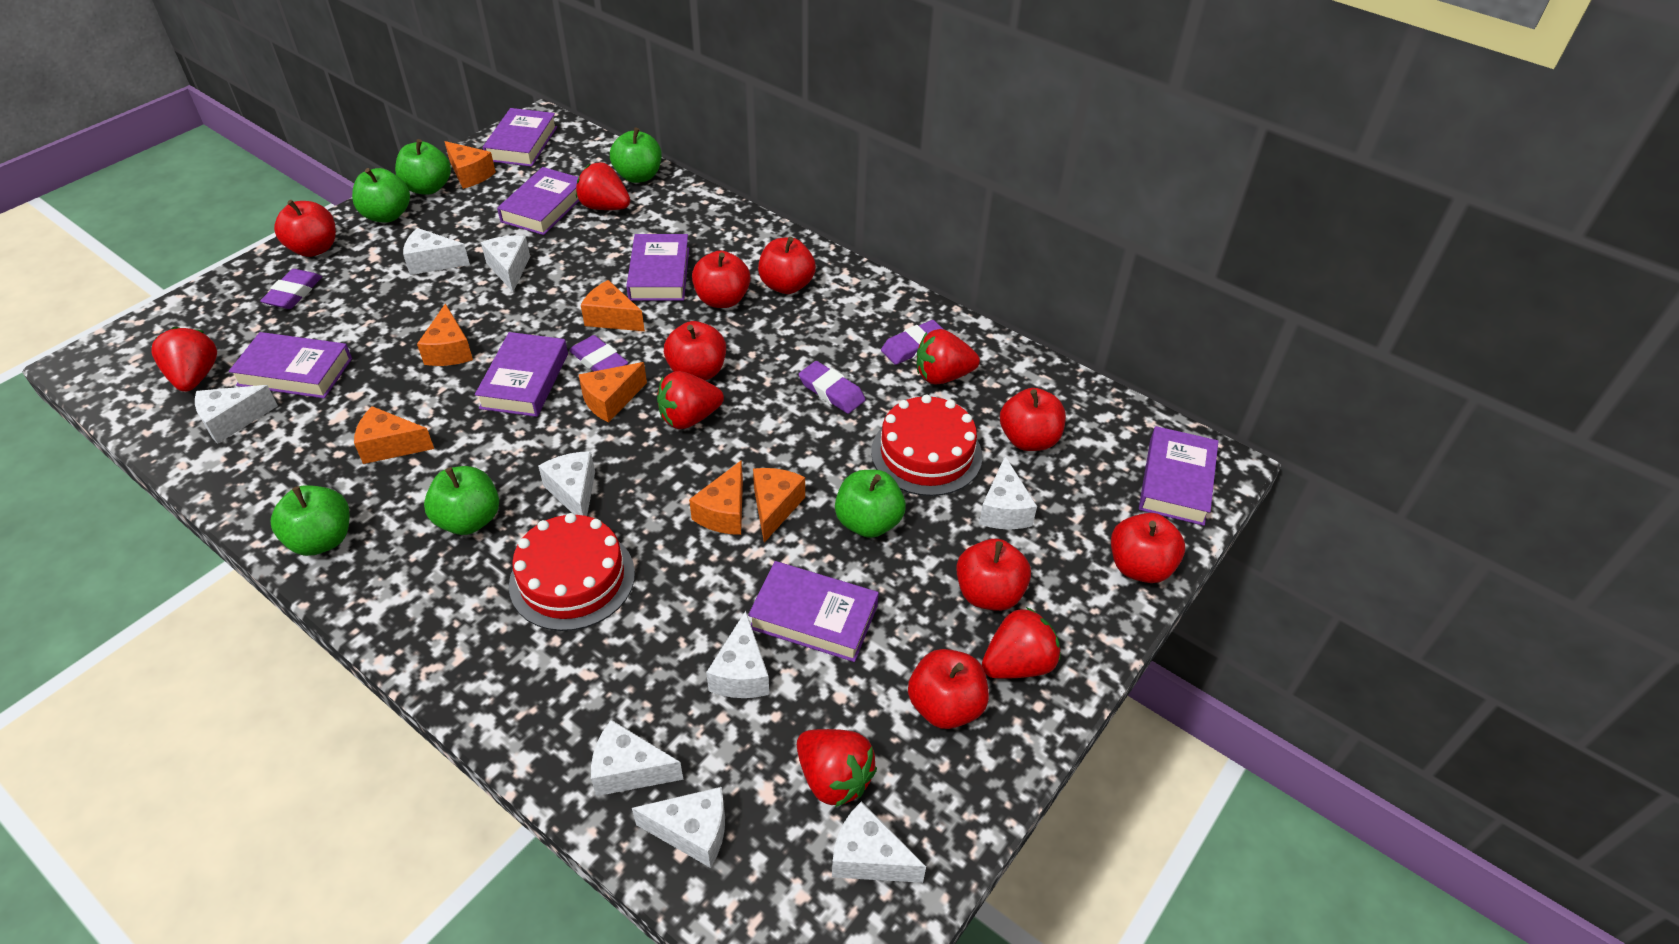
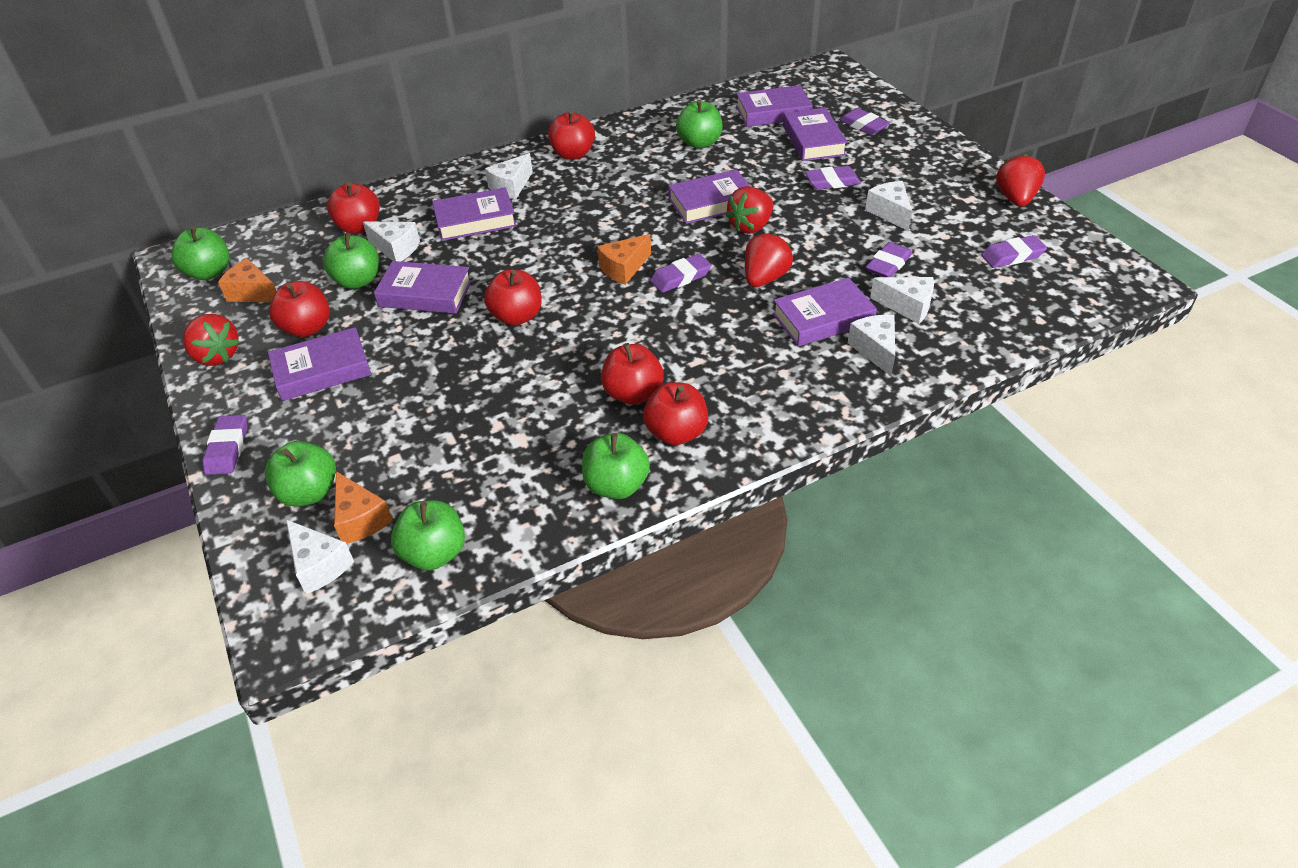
orange cheese: 7 -> 3
purple eraser: 4 -> 6
red apple: 8 -> 6
red cake: 2 -> 0
red strawberry: 6 -> 4
white cheese: 9 -> 6

